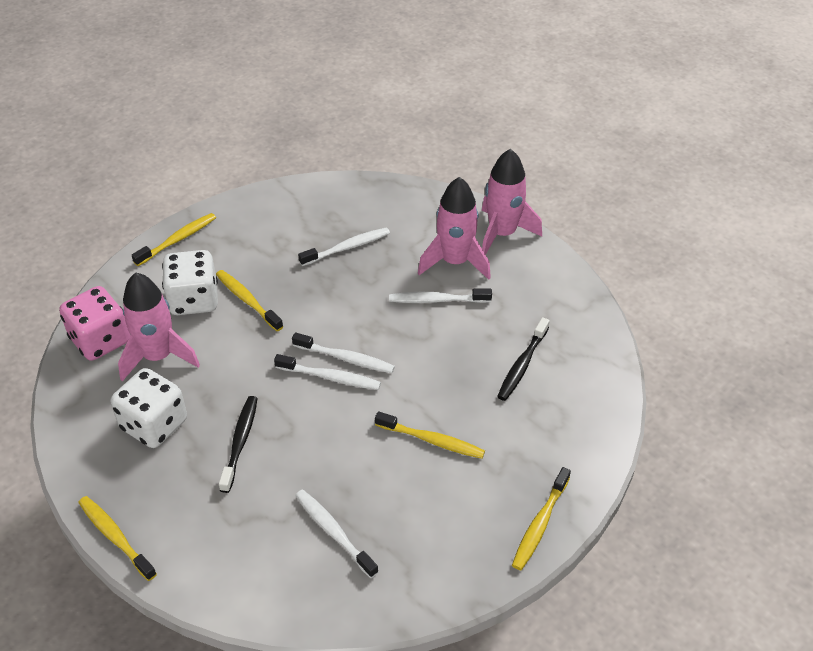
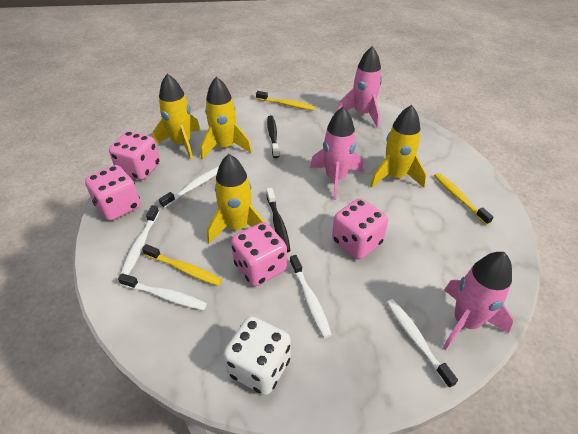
pink dice: 1 -> 4
white dice: 2 -> 1
yellow rocket: 0 -> 4
yellow toothbrush: 5 -> 3

